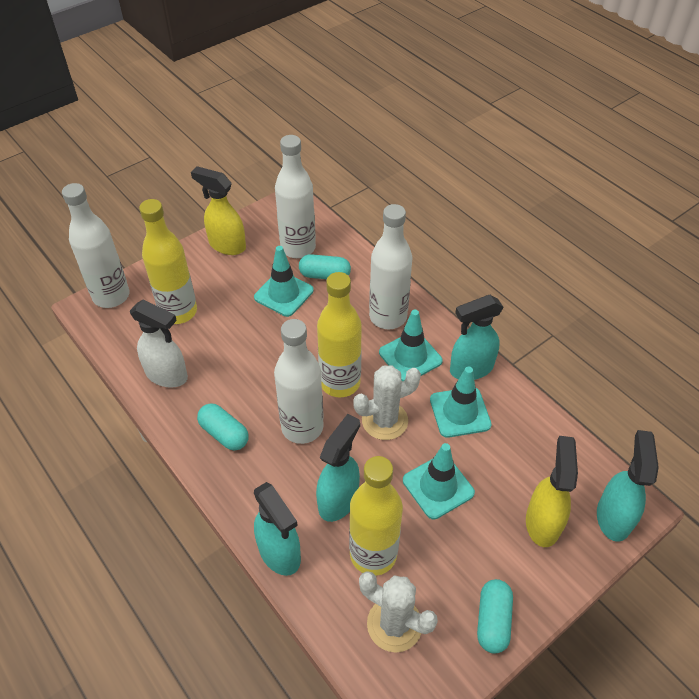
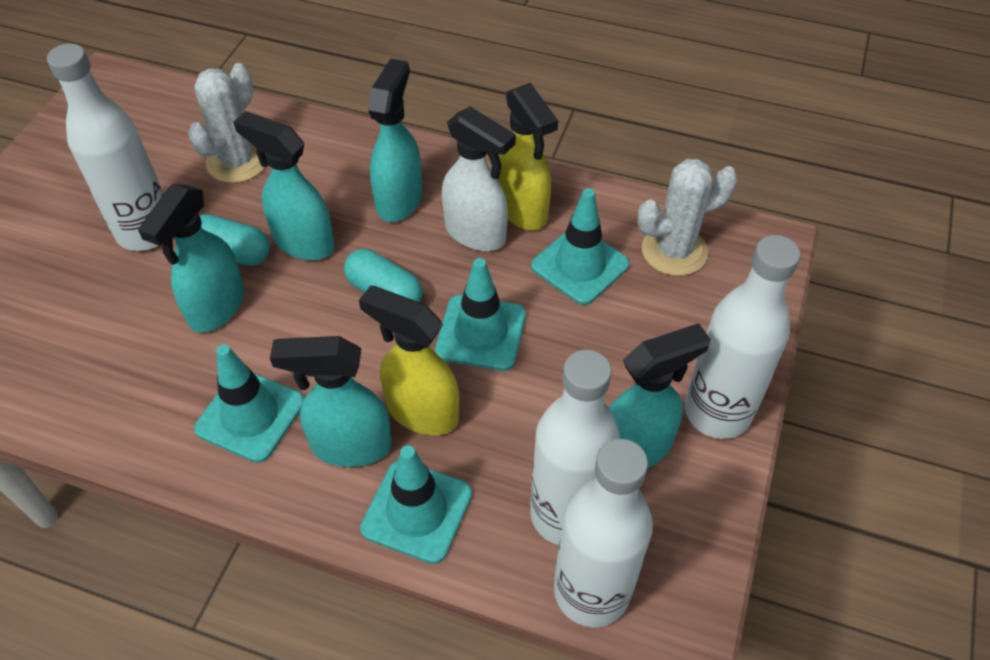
turquoise capsule: 3 -> 2
turquoise spray bottle: 4 -> 5
yellow bottle: 3 -> 0

